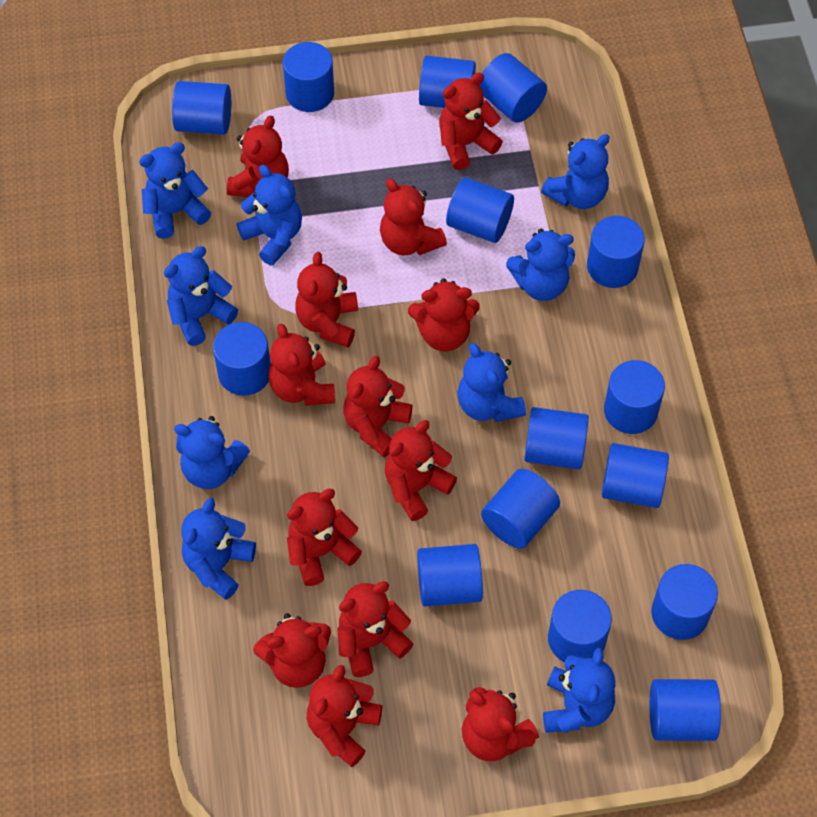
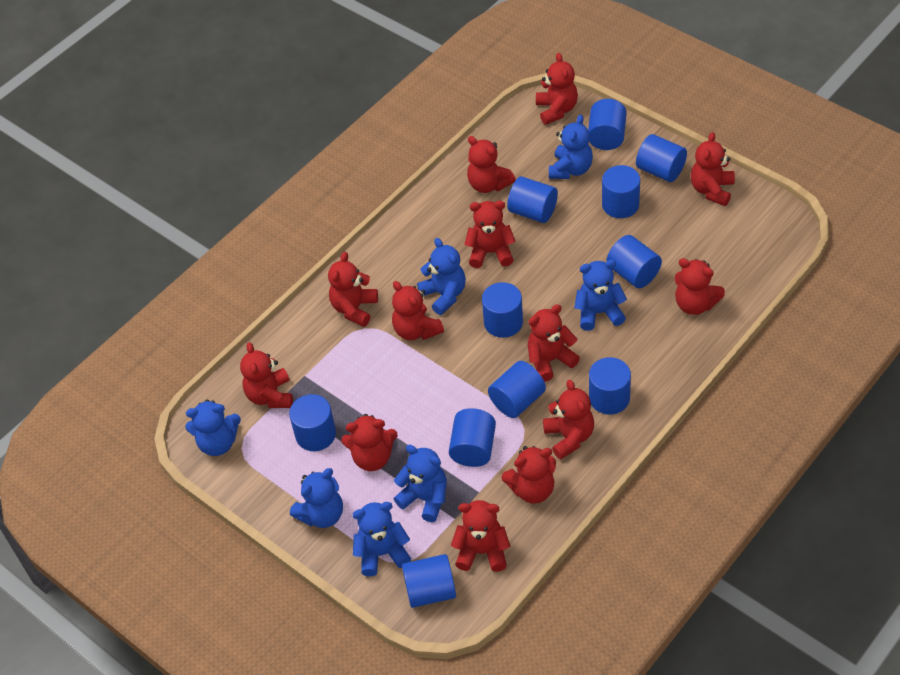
blue cylinder: 15 -> 11
blue teddy bear: 9 -> 7

